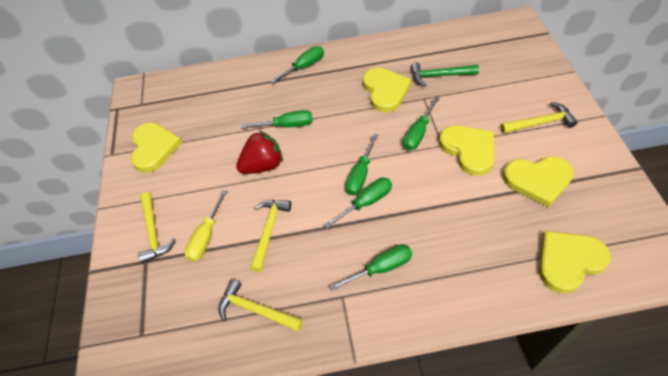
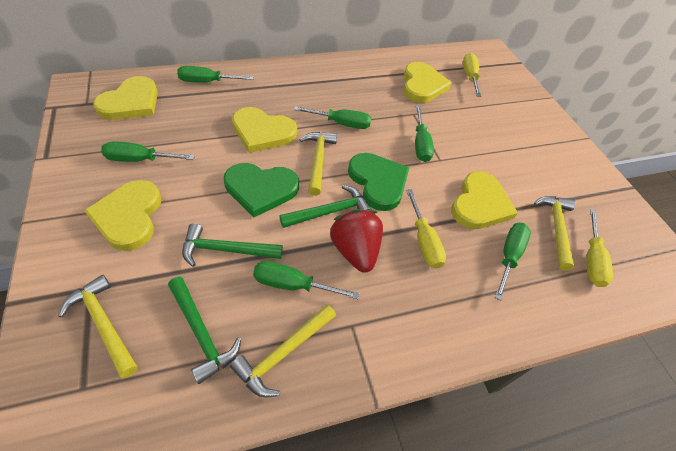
green hammer: 1 -> 3
green heart: 0 -> 2
yellow screwdriver: 1 -> 3

